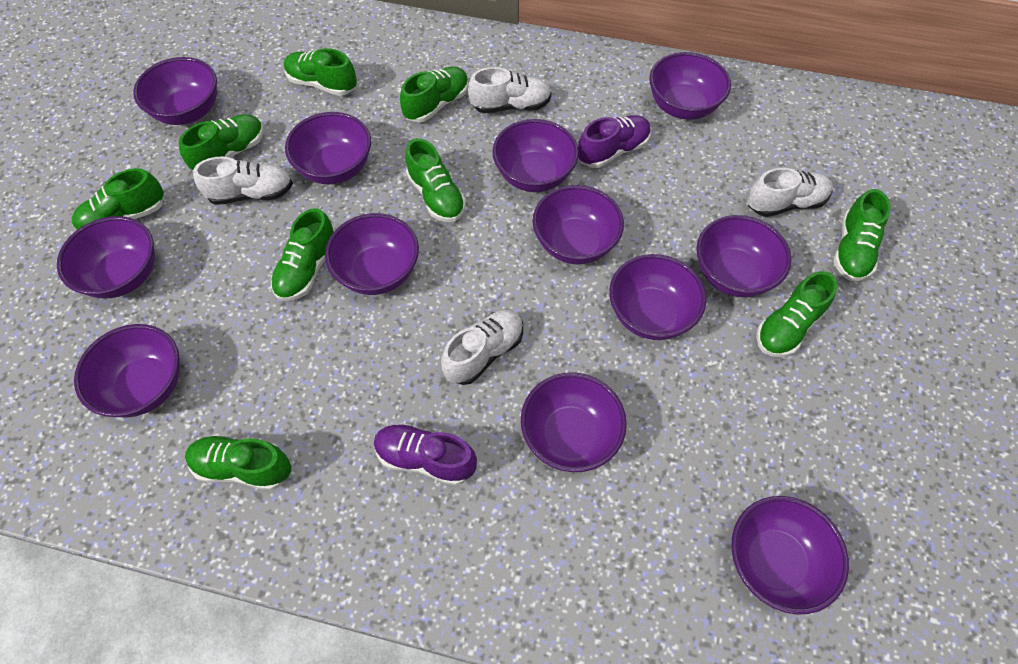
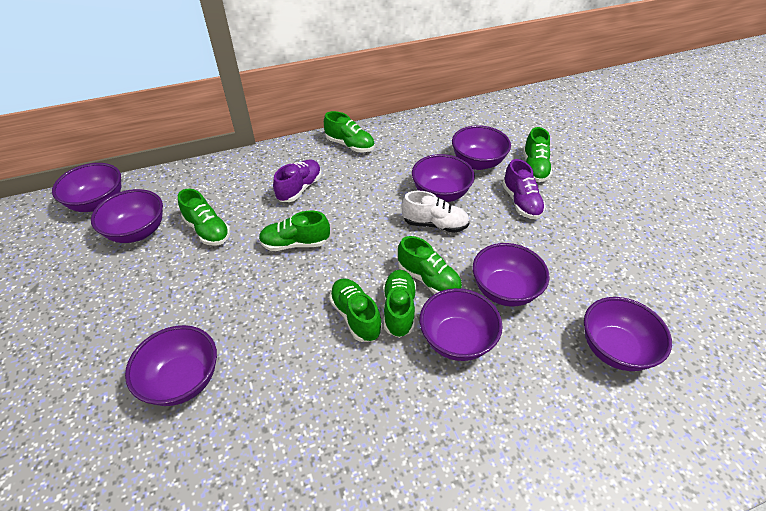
green shoe: 9 -> 7
purple bowl: 12 -> 8
white shoe: 4 -> 1

